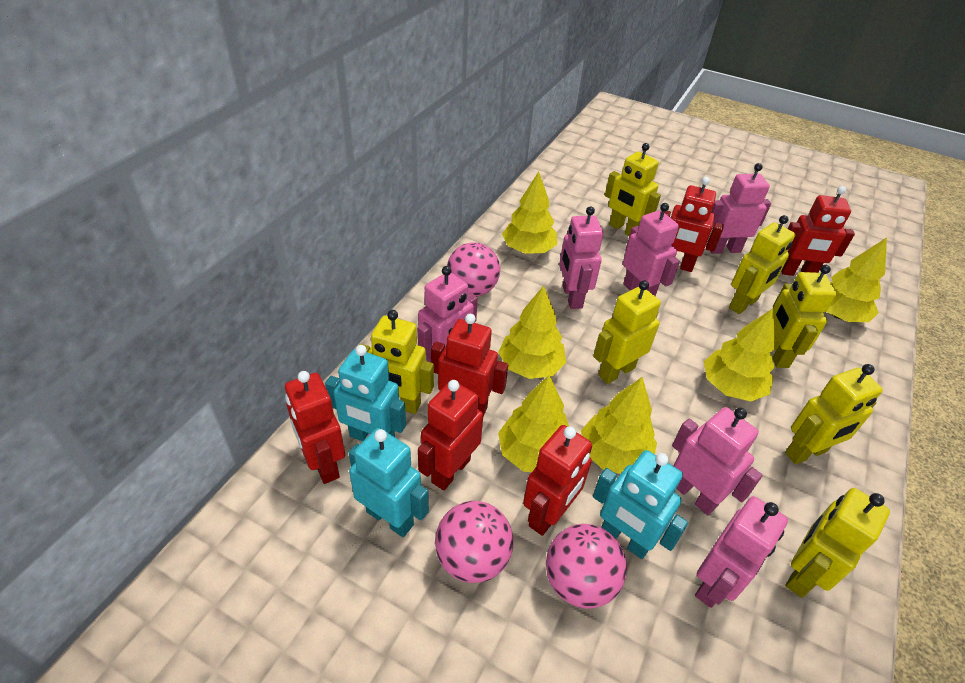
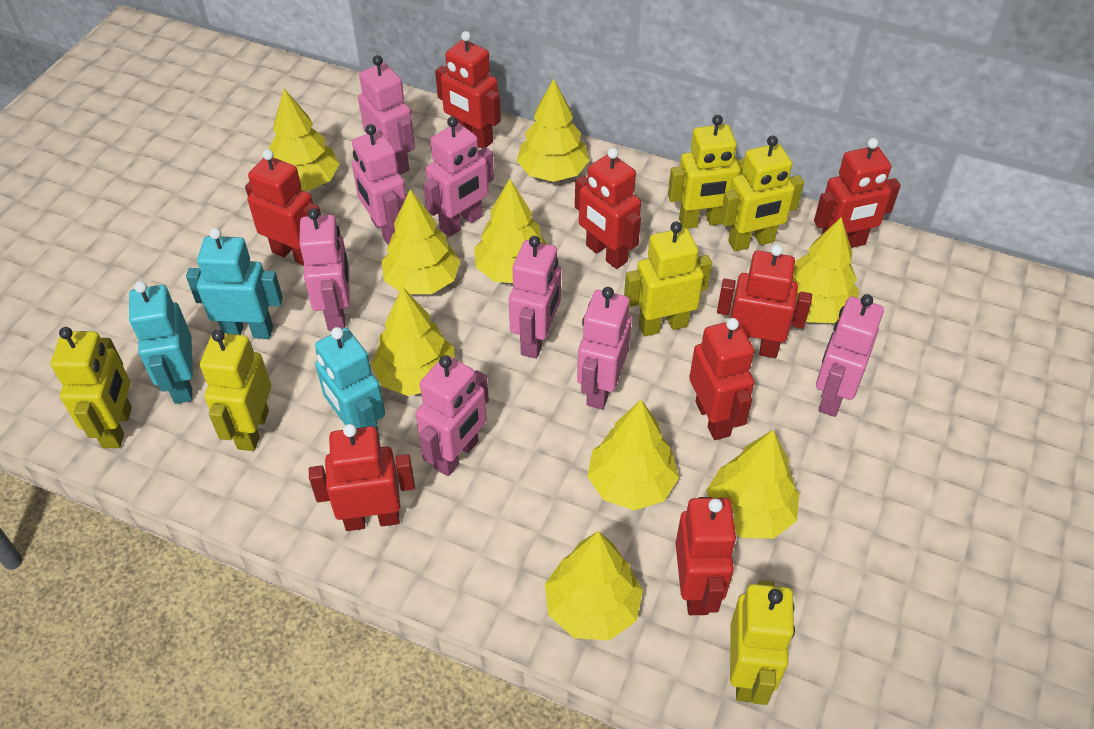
pink ball: 3 -> 0
pink robot: 6 -> 8
red robot: 6 -> 8
yellow robot: 7 -> 6
yellow tree: 6 -> 9

